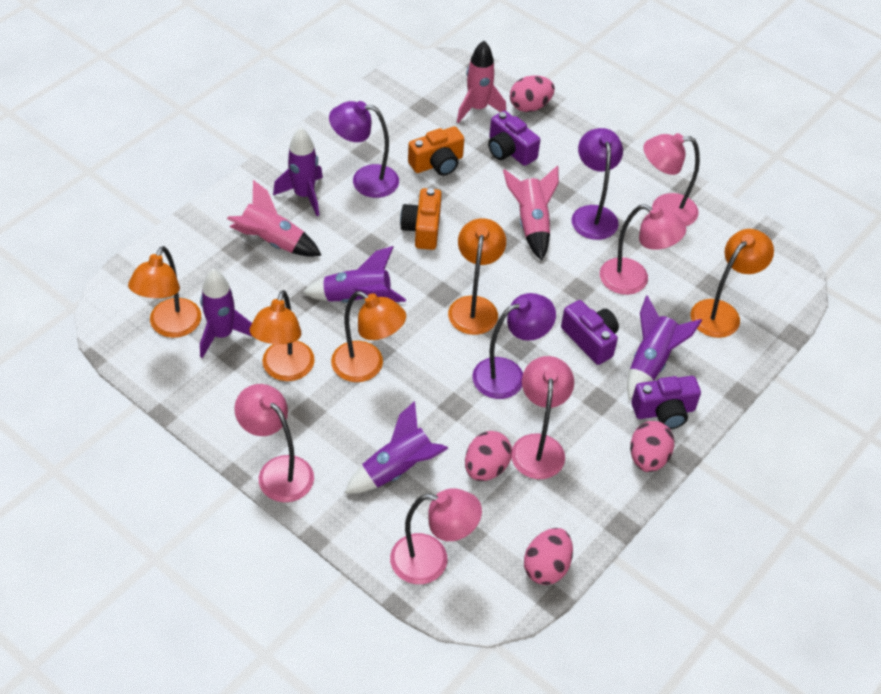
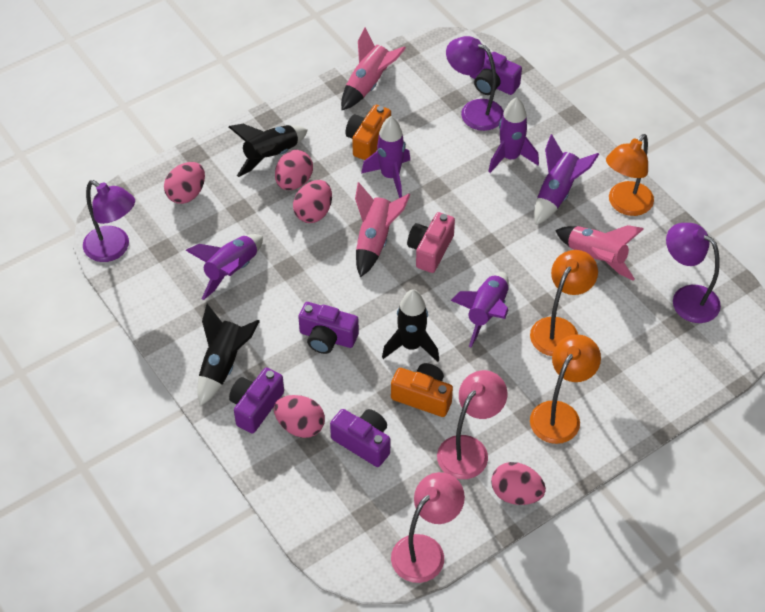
black rocket: 0 -> 3
orange lamp: 5 -> 3
pink camera: 0 -> 1
pink egg: 4 -> 5
pink lamp: 5 -> 2
purple camera: 3 -> 4

